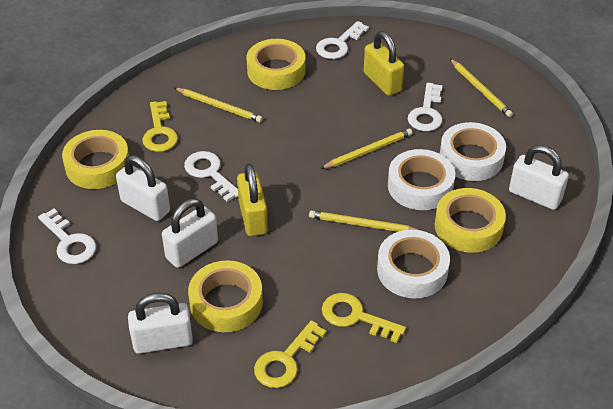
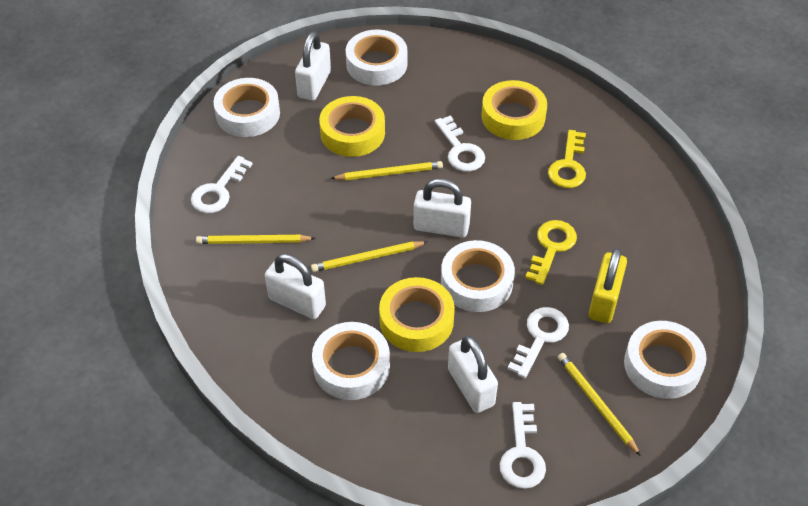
white tape: 3 -> 5
yellow key: 3 -> 2
yellow padlock: 2 -> 1
yellow tape: 4 -> 3

